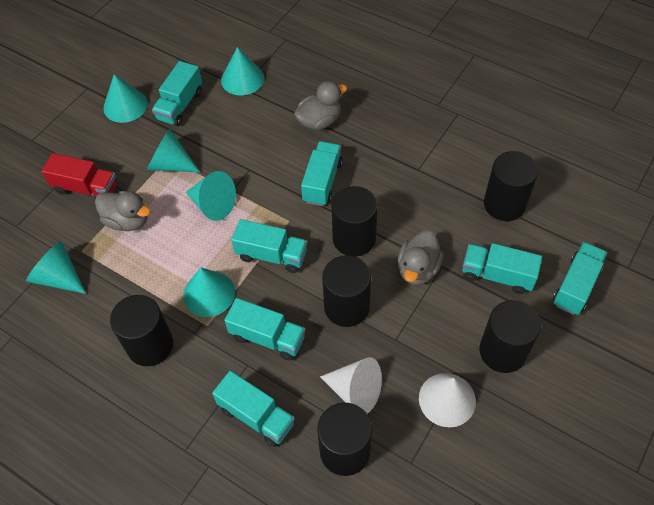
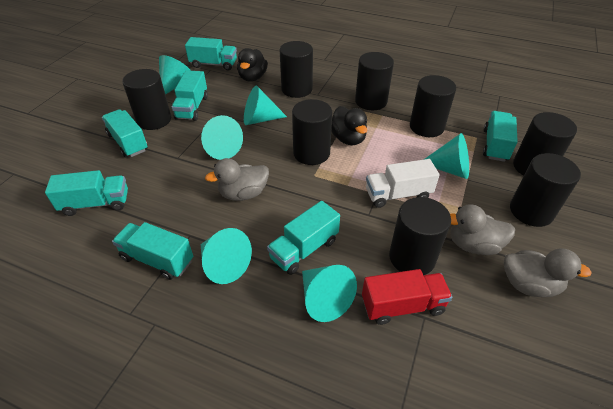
black cylinder: 6 -> 8
black duck: 0 -> 2
white cone: 2 -> 0
white truck: 0 -> 1

